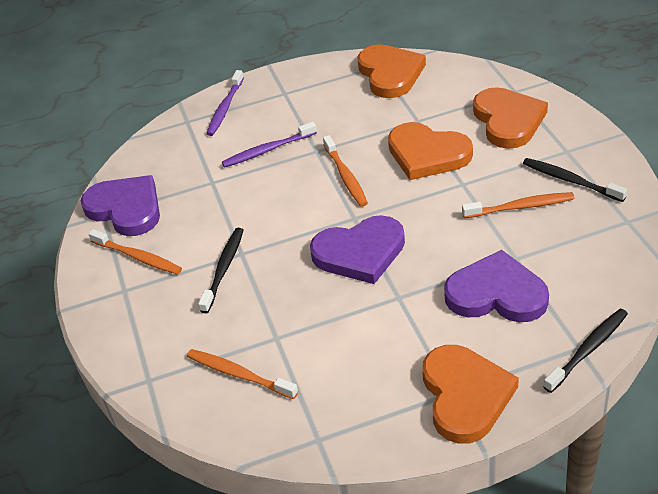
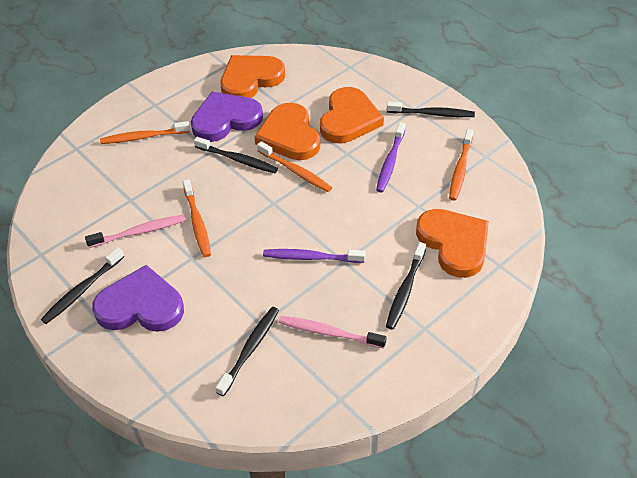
black toothbrush: 3 -> 5
pink toothbrush: 0 -> 2
purple heart: 3 -> 2

